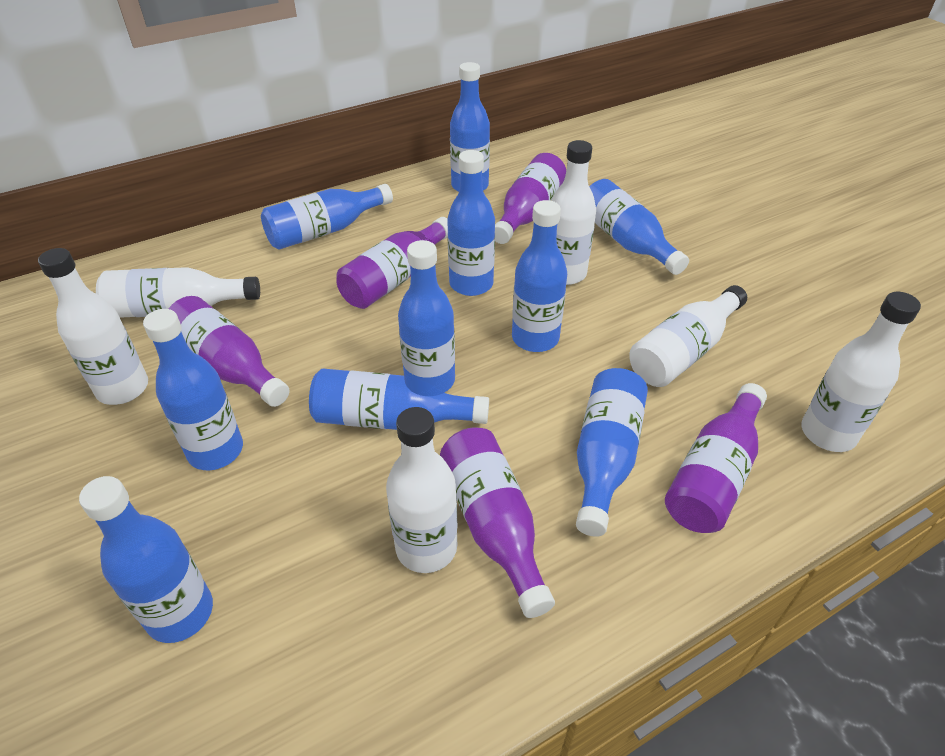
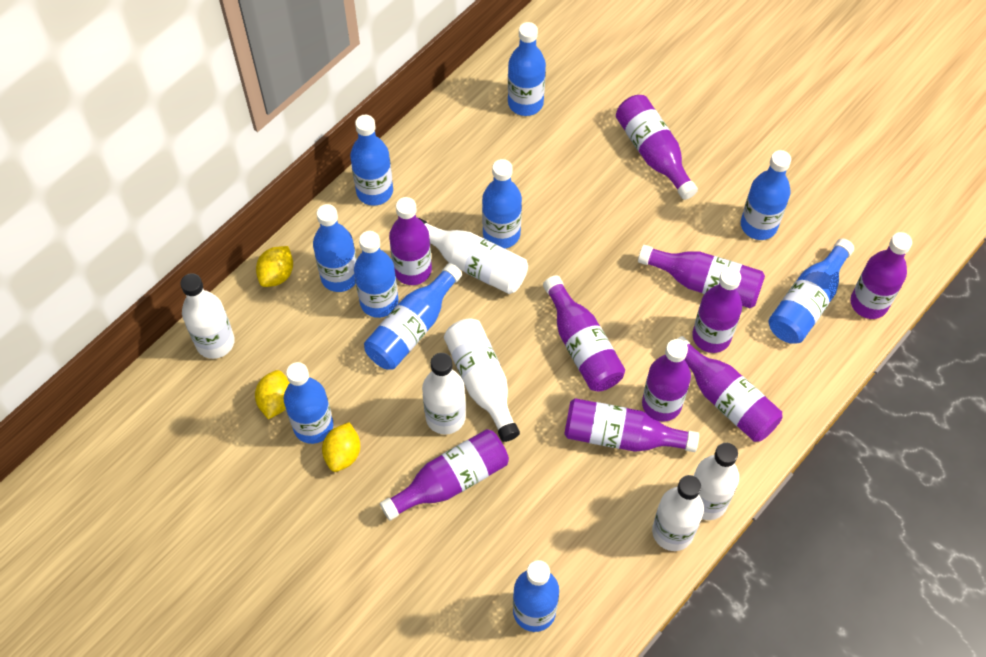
purple bottle: 5 -> 10
yellow lemon: 0 -> 3

